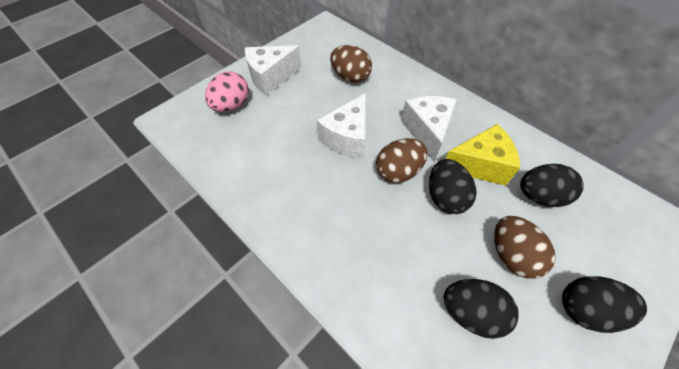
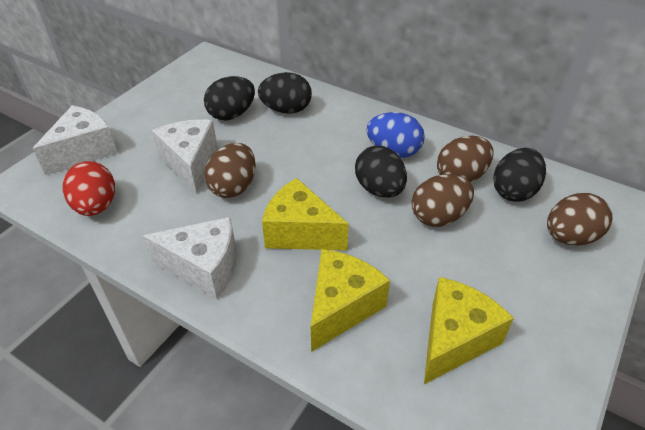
blue egg: 0 -> 1
brown egg: 3 -> 4
pink egg: 1 -> 0
red egg: 0 -> 1
yellow cheese: 1 -> 3

